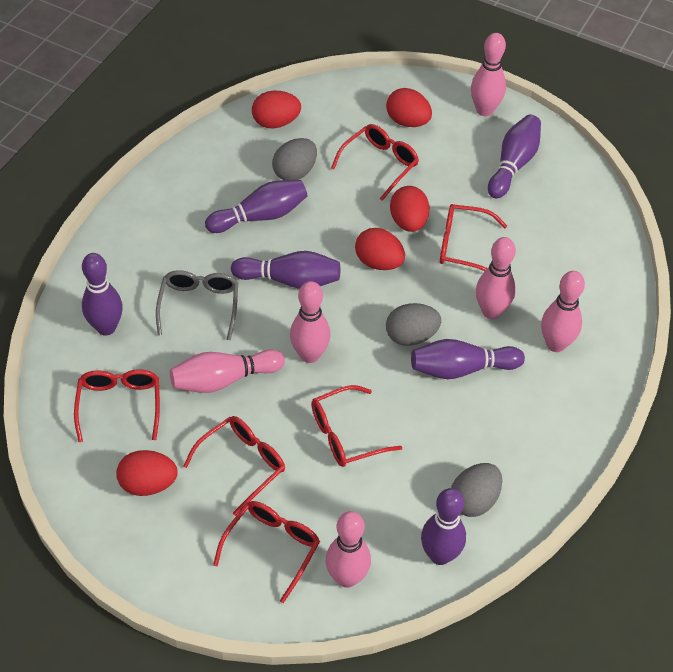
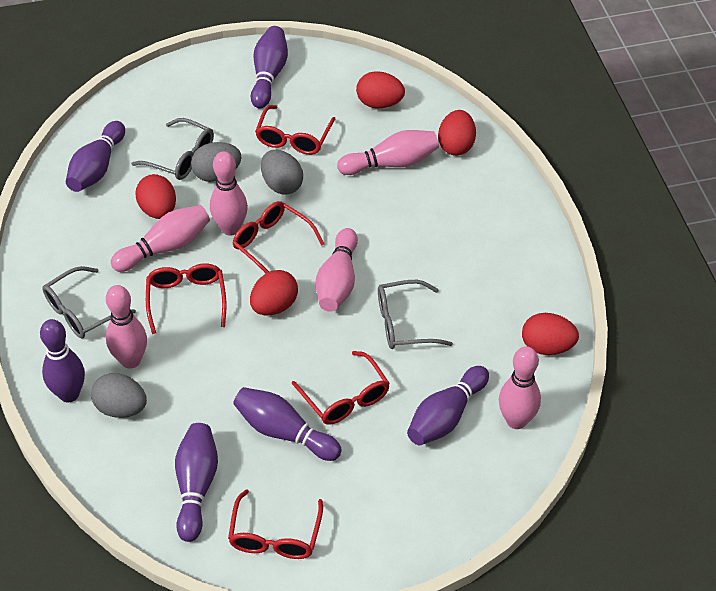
grey glasses: 1 -> 3
red glasses: 6 -> 5

